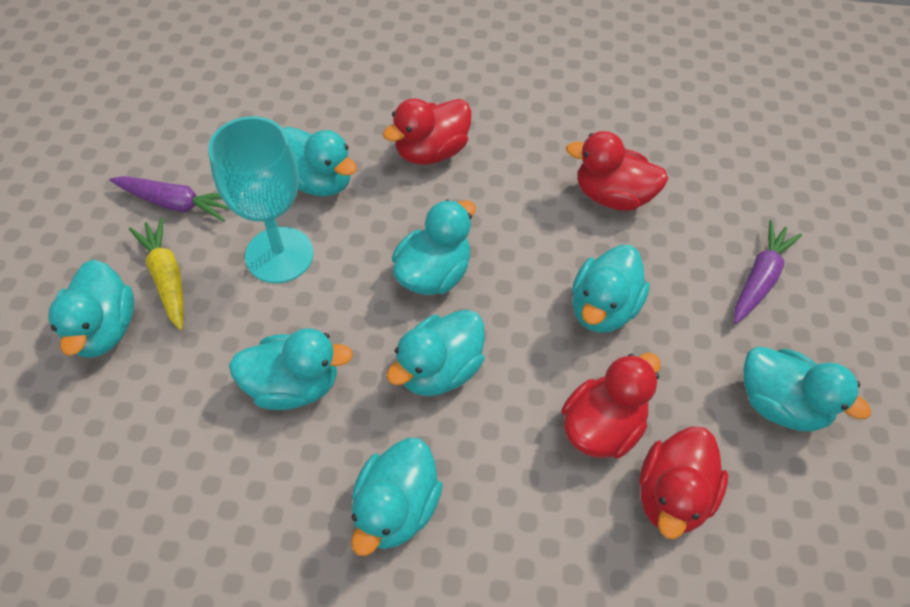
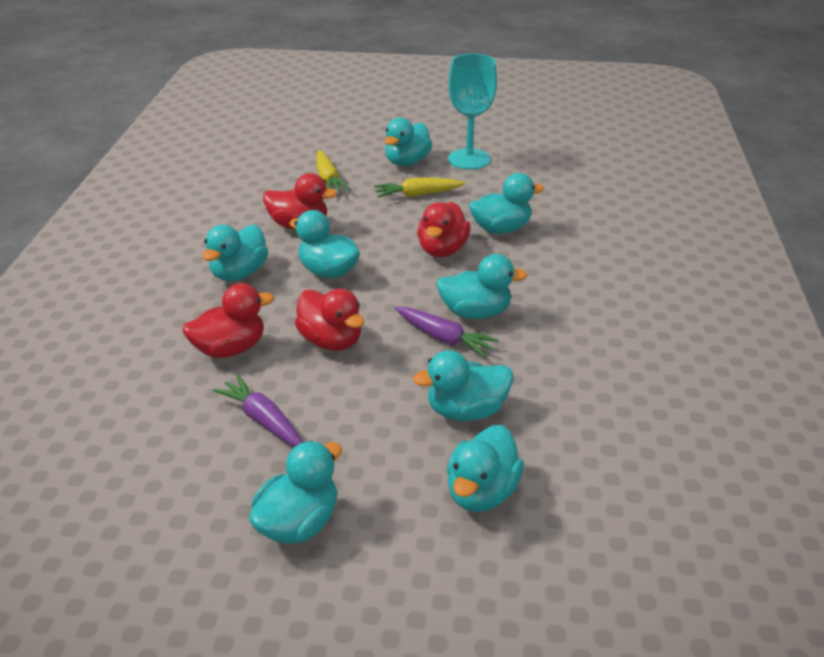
yellow carrot: 1 -> 2

